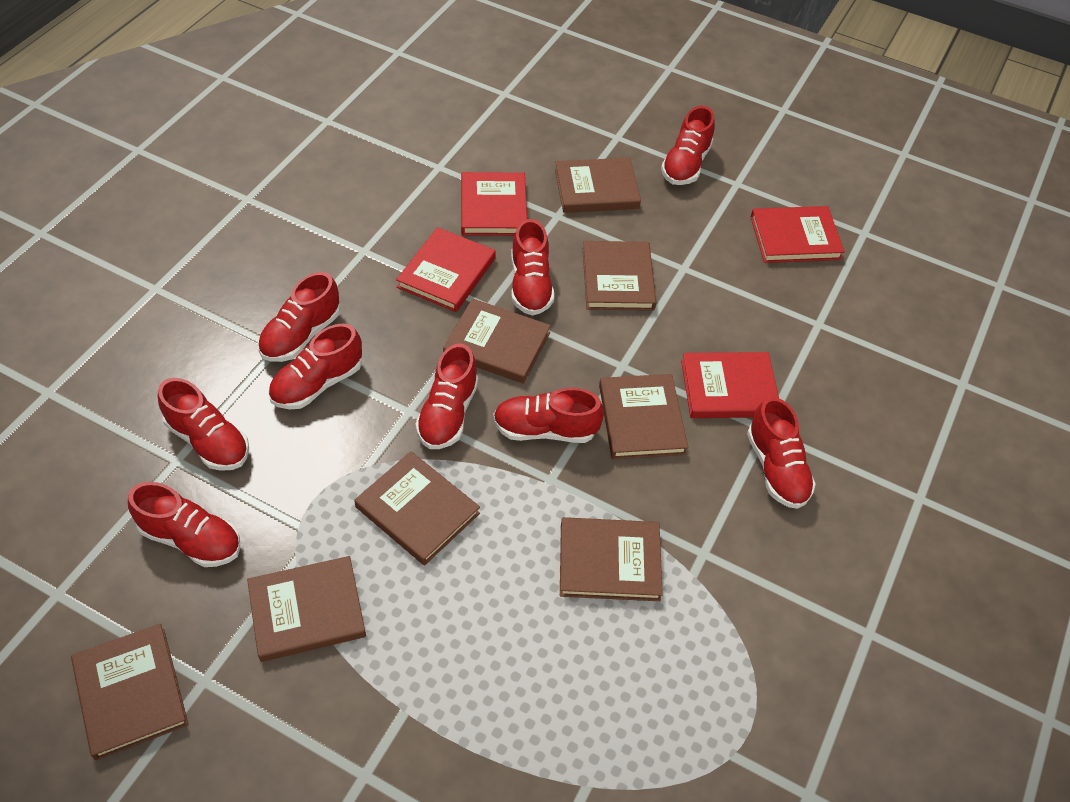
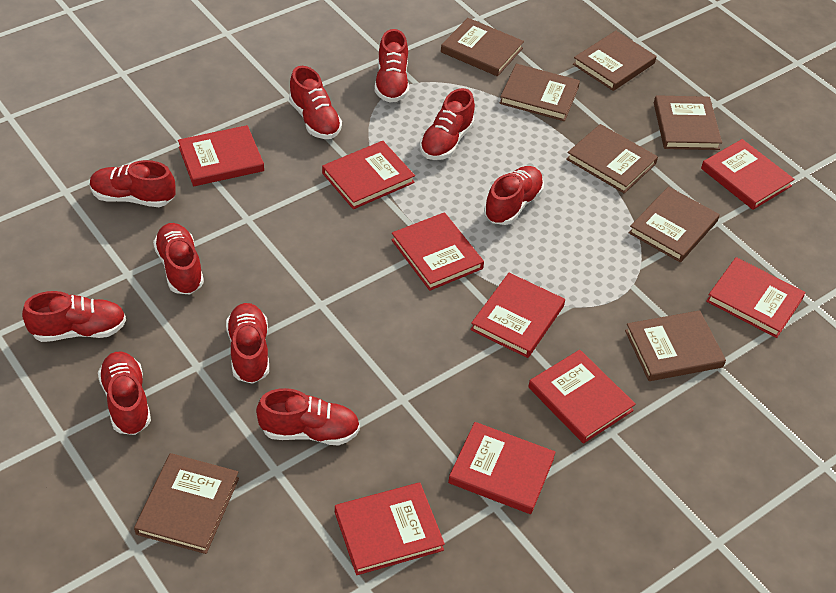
red book: 4 -> 9
red shoe: 9 -> 10

